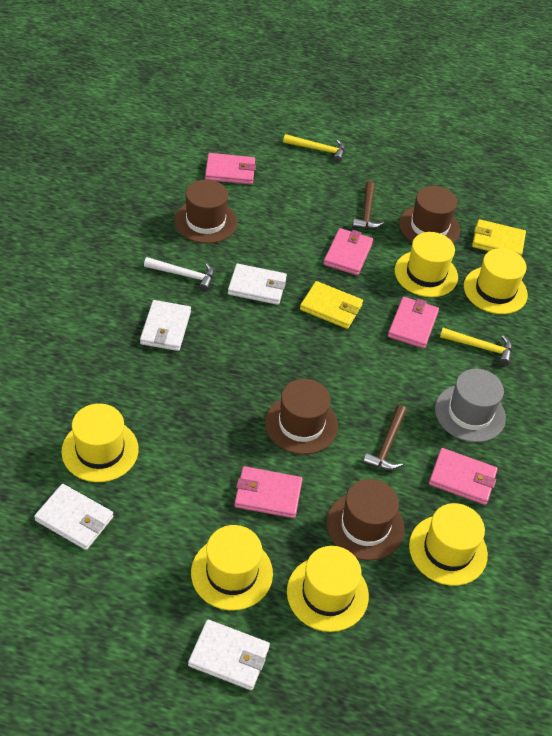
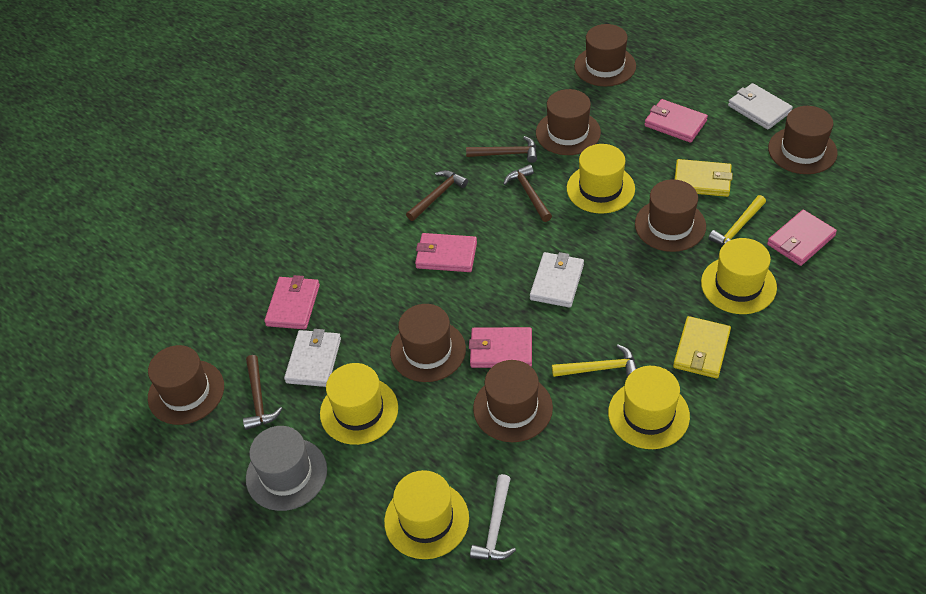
brown hammer: 2 -> 4
brown hat: 4 -> 7
white wallet: 4 -> 3
yellow hat: 6 -> 5

